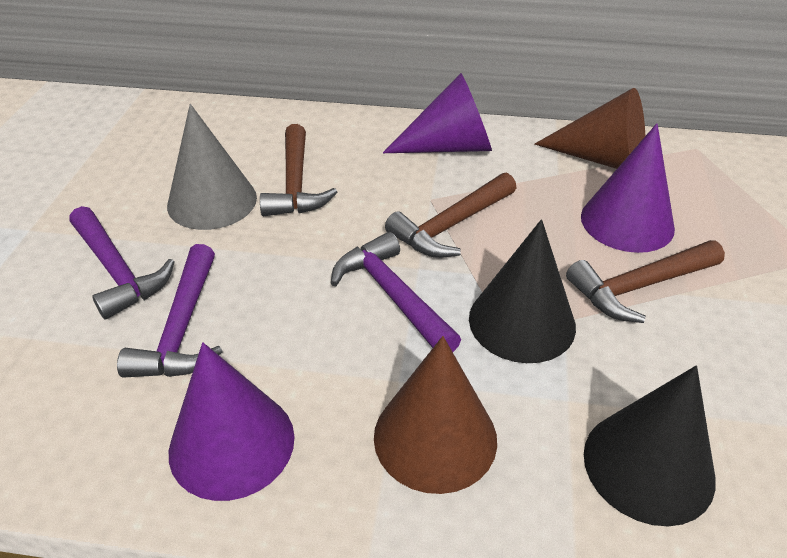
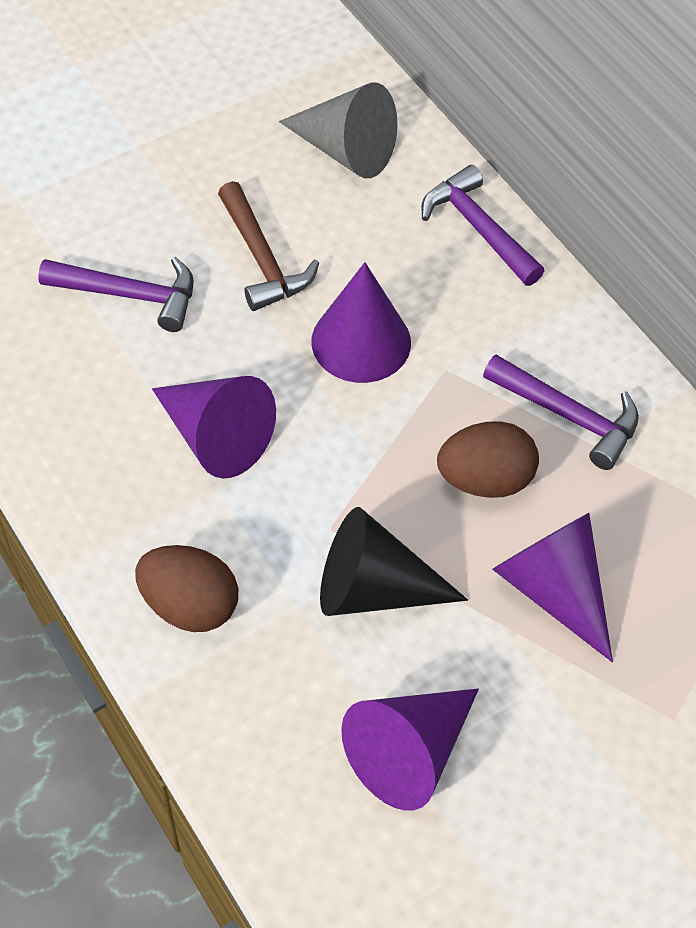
black cone: 2 -> 1
brown cone: 2 -> 0
brown egg: 0 -> 2
brown hammer: 3 -> 1
purple cone: 3 -> 4

